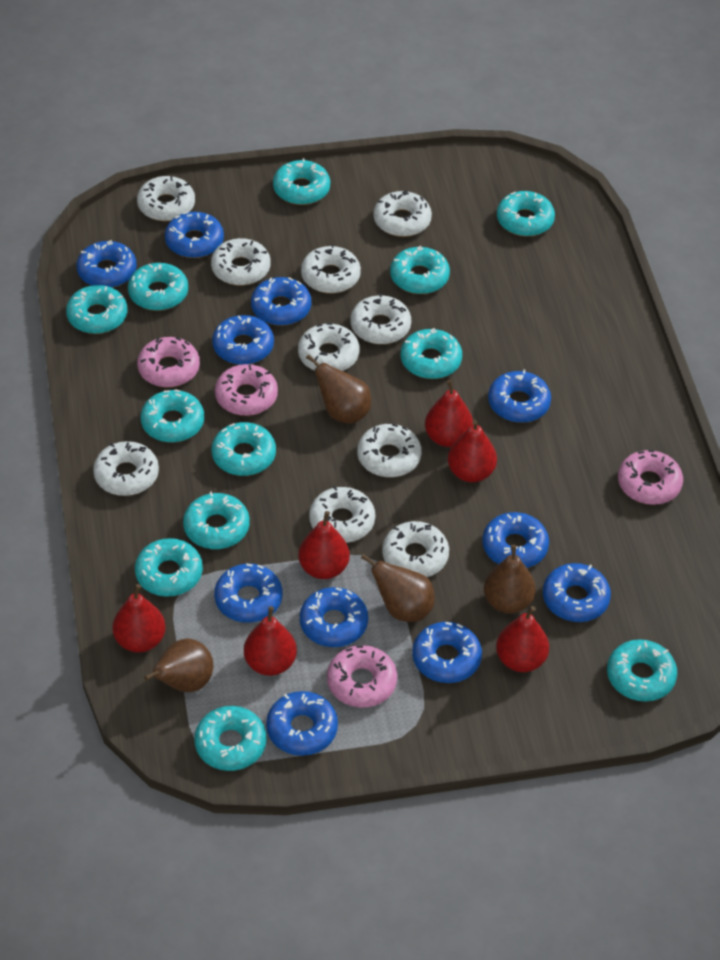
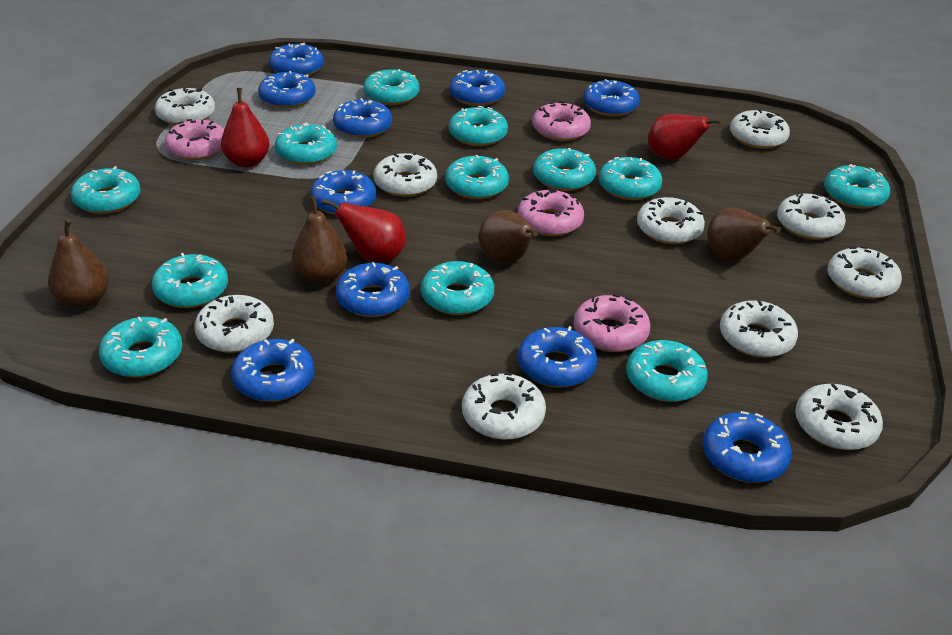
blue donut: 11 -> 10
red pear: 6 -> 3

